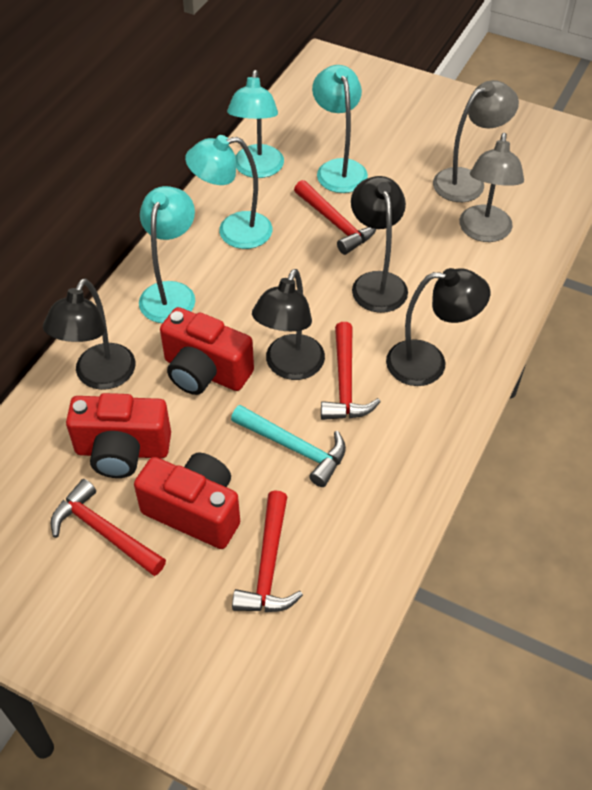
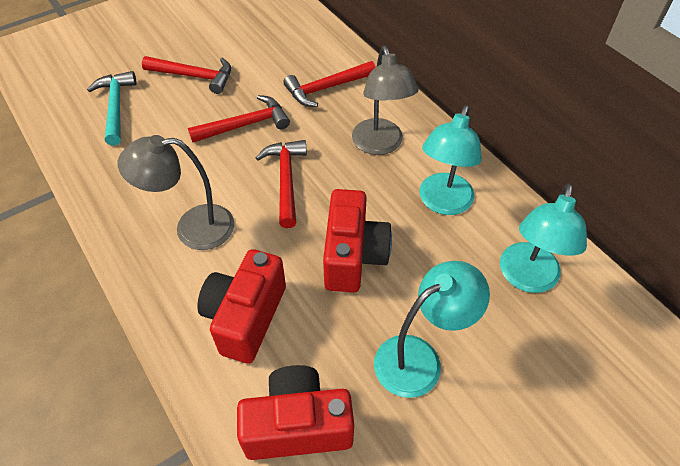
black lamp: 4 -> 0
turquoise lamp: 4 -> 3

